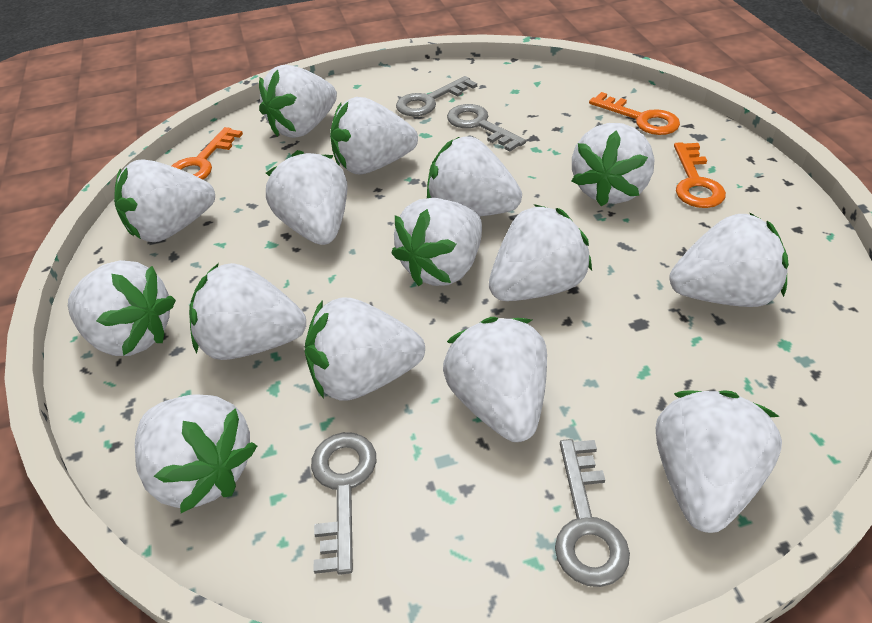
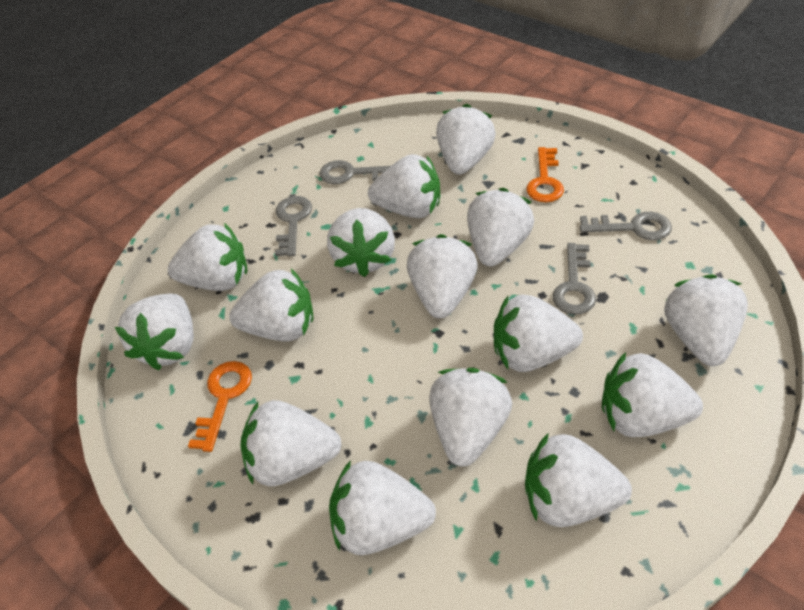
orange key: 3 -> 2

